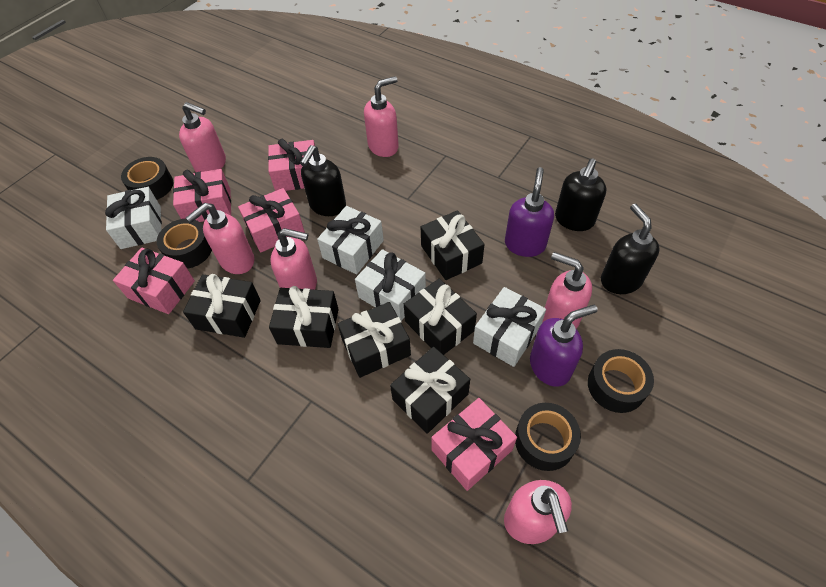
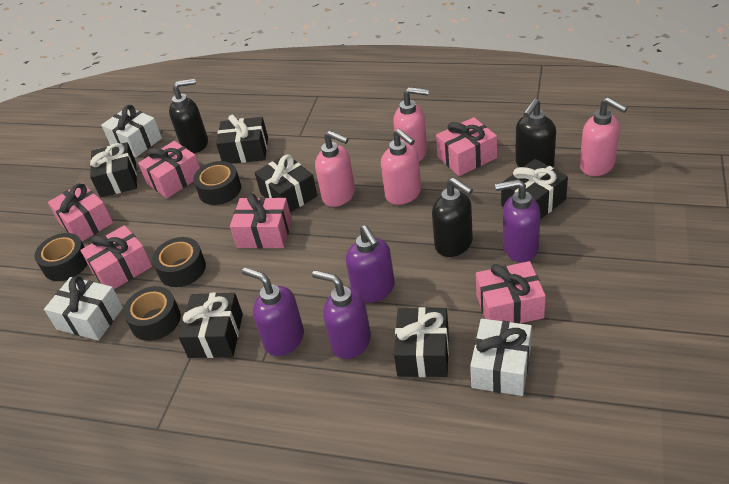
pink gift: 5 -> 6
pink soap dispenser: 6 -> 4
purple soap dispenser: 2 -> 4
white gift: 4 -> 3

